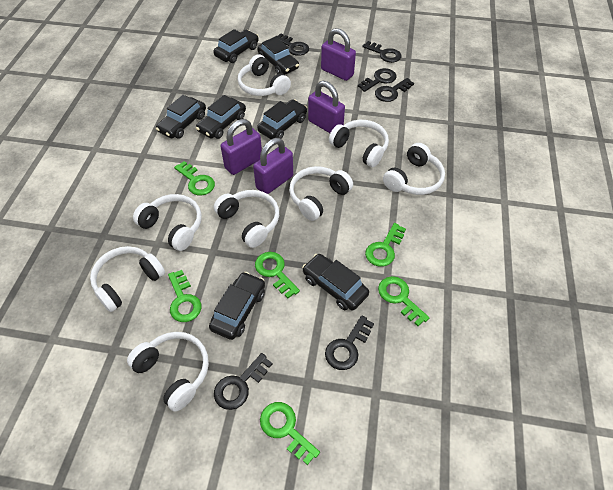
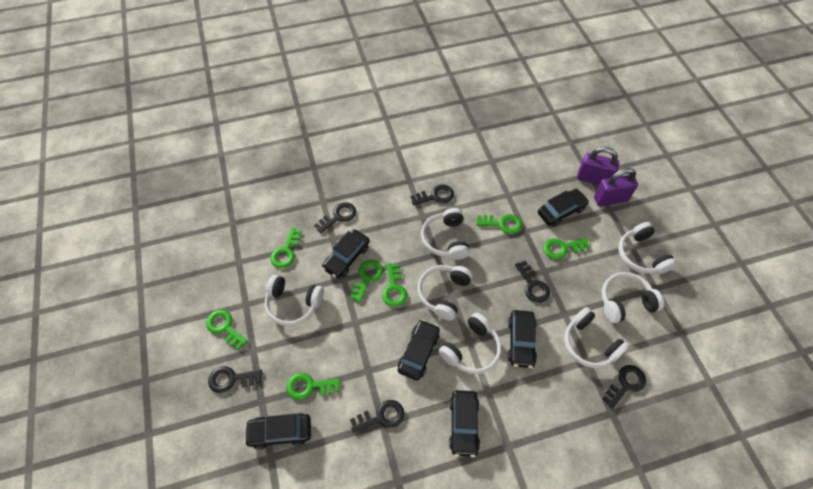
black car: 7 -> 6
green key: 6 -> 7
purple padlock: 4 -> 2
white headphones: 8 -> 7

